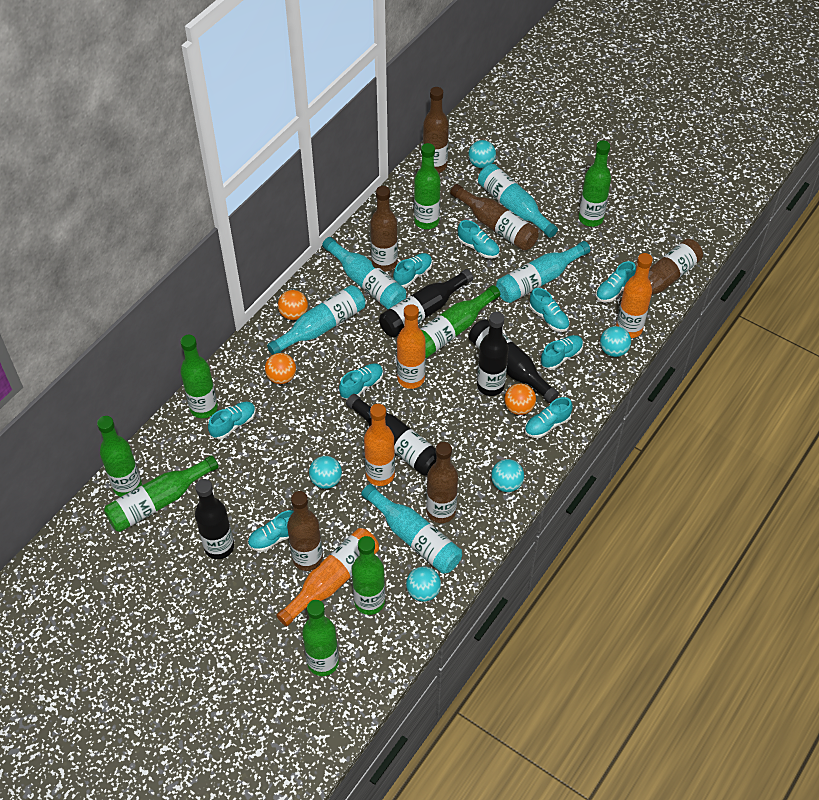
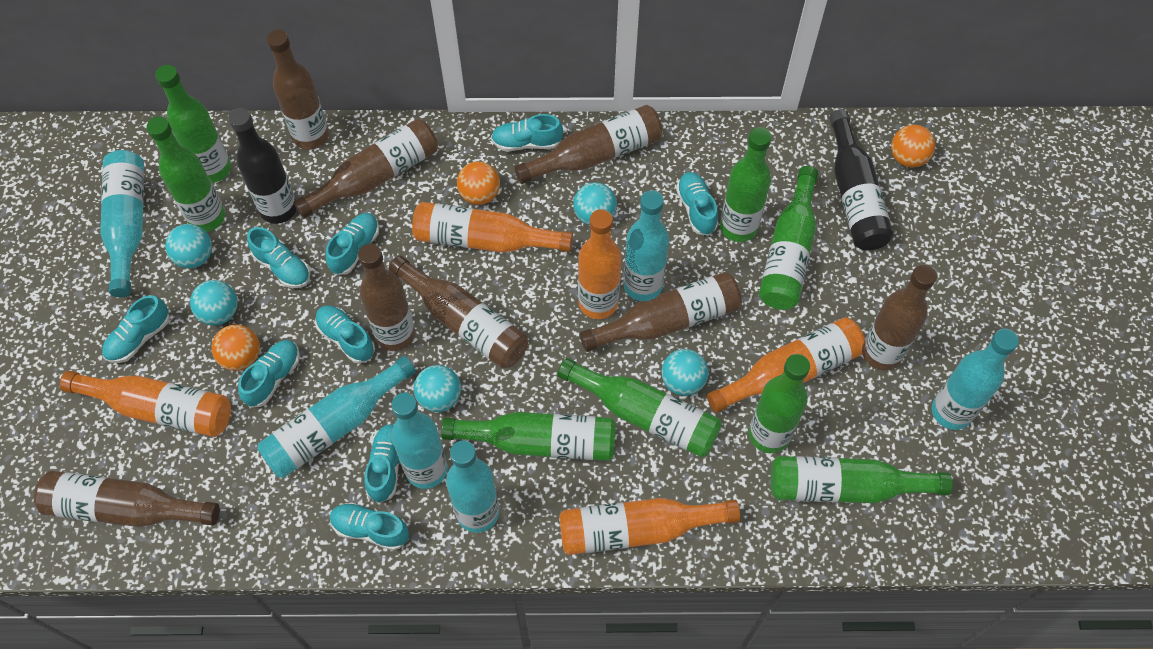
black bottle: 5 -> 2
brown bottle: 6 -> 8
orange bottle: 4 -> 5
turquoise bottle: 5 -> 6

